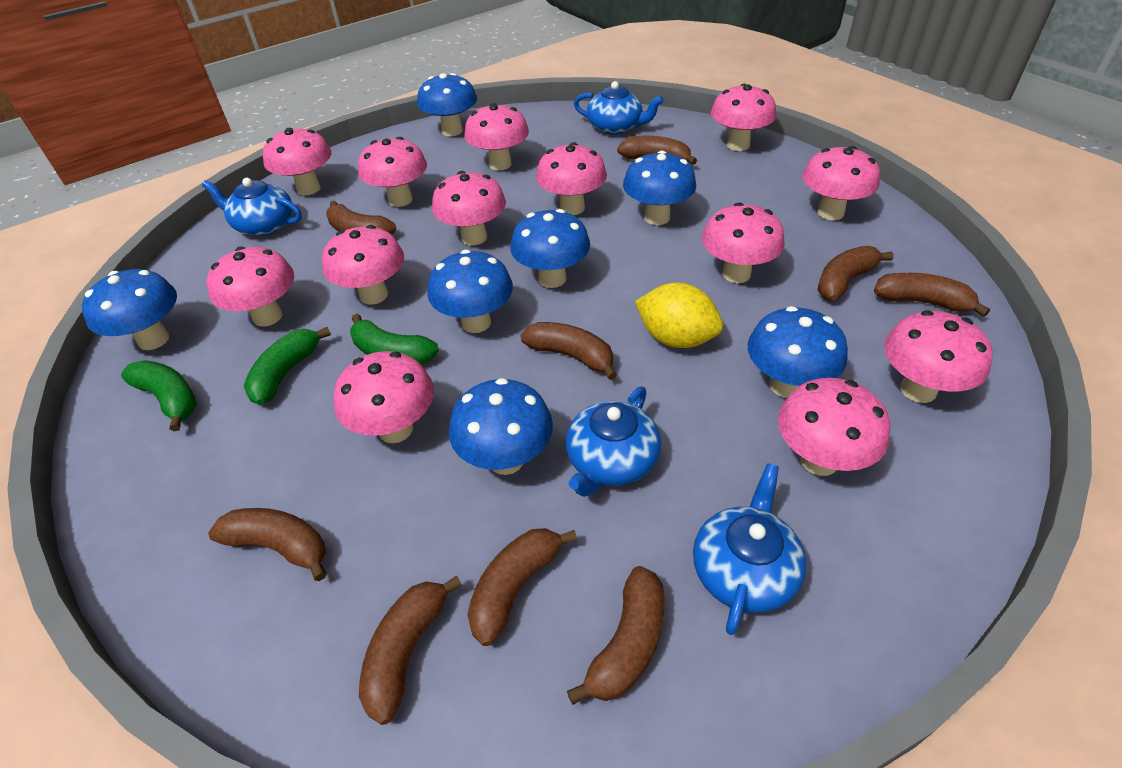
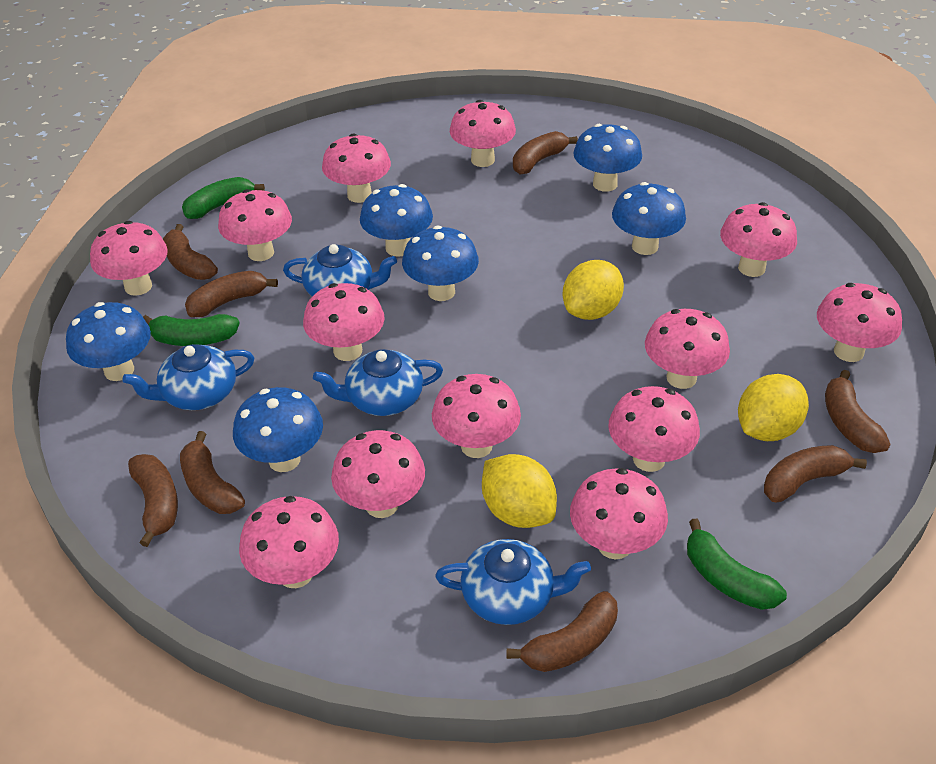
blue mushroom: 7 -> 6
brown banana: 9 -> 8
yellow lemon: 1 -> 3

